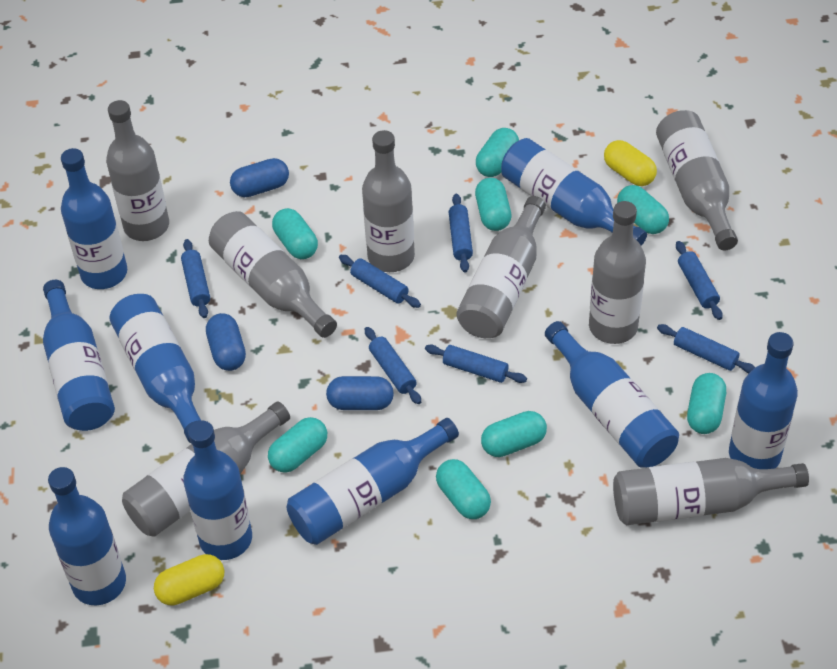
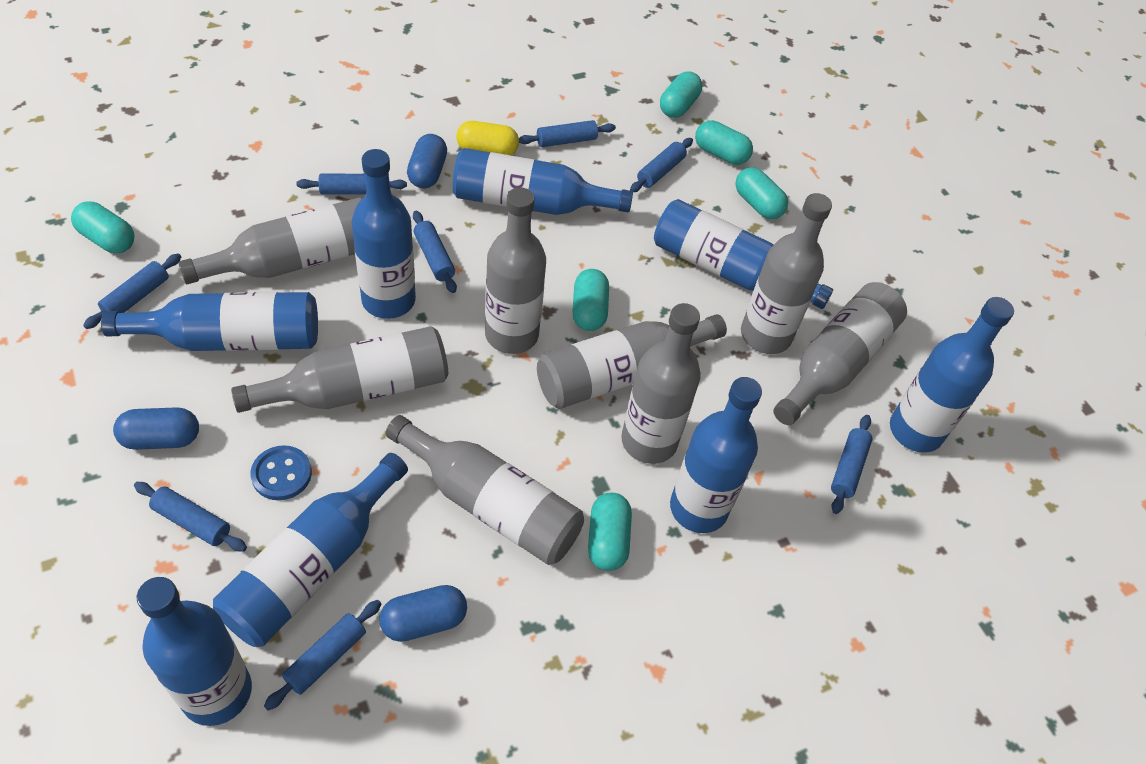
blue bottle: 9 -> 8
blue button: 0 -> 1
blue rolling pin: 7 -> 8
turquoise capsule: 8 -> 6
yellow capsule: 2 -> 1

